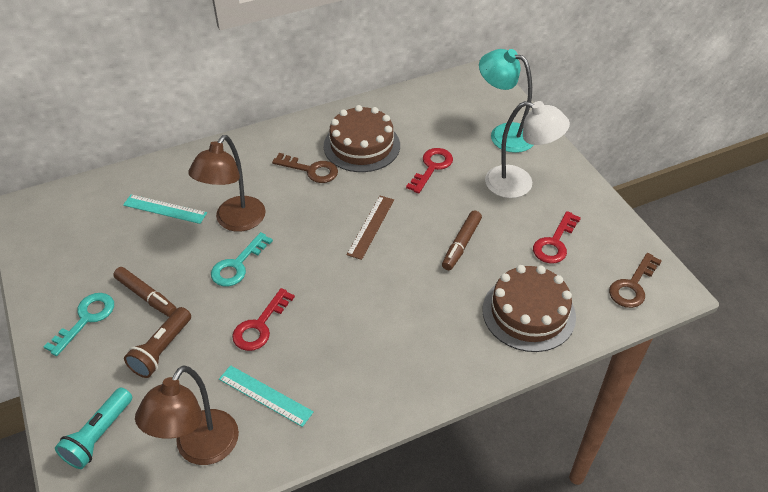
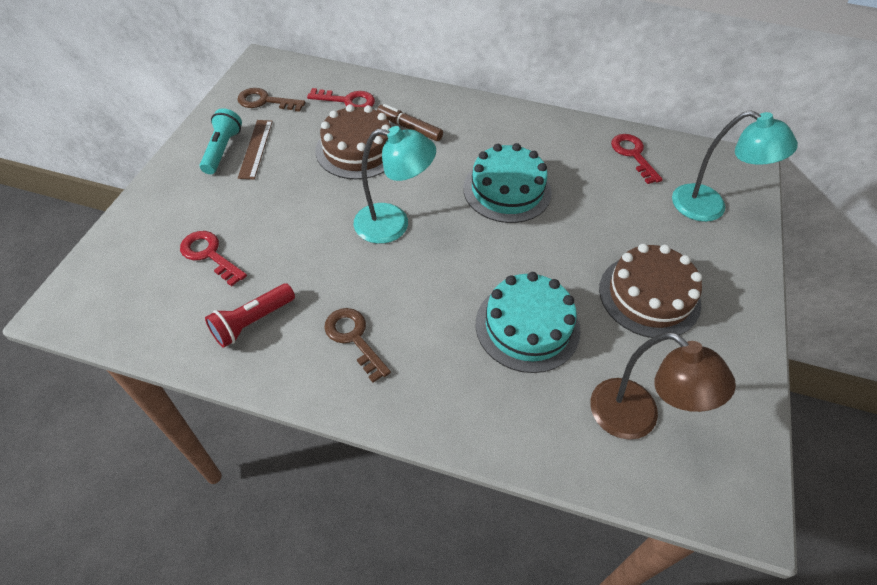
brown flashlight: 1 -> 0
brown lamp: 2 -> 1
brown marker: 2 -> 1
red flashlight: 0 -> 1
turquoise cake: 0 -> 2
turquoise key: 2 -> 0
turquoise lamp: 1 -> 2
turquoise ruler: 2 -> 0
white lamp: 1 -> 0

